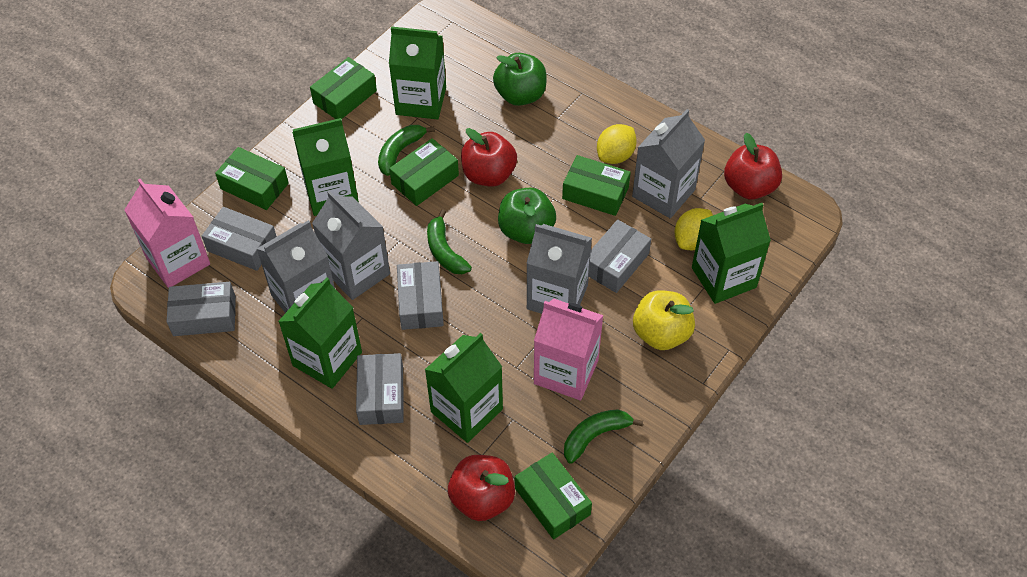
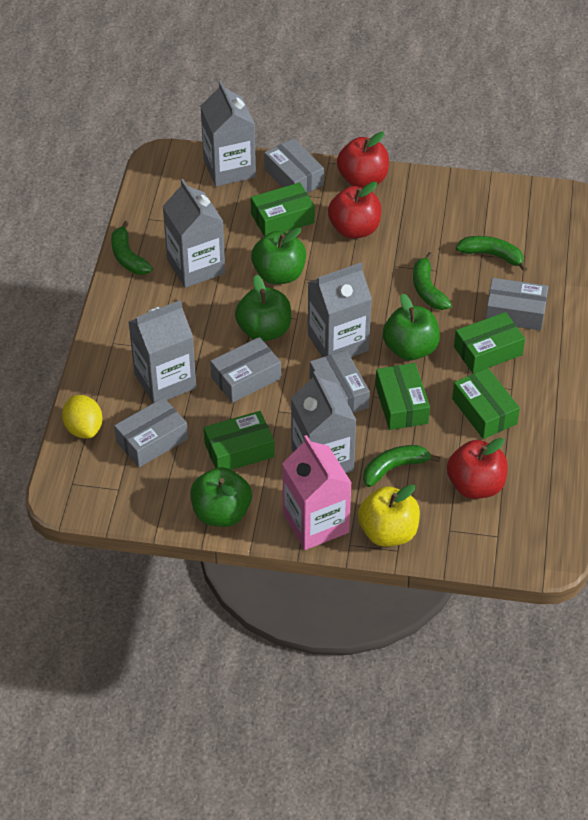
green apple: 2 -> 4
green banana: 3 -> 4
green carton: 5 -> 0
grey carton: 4 -> 5
pink carton: 2 -> 1
yellow lemon: 2 -> 1

